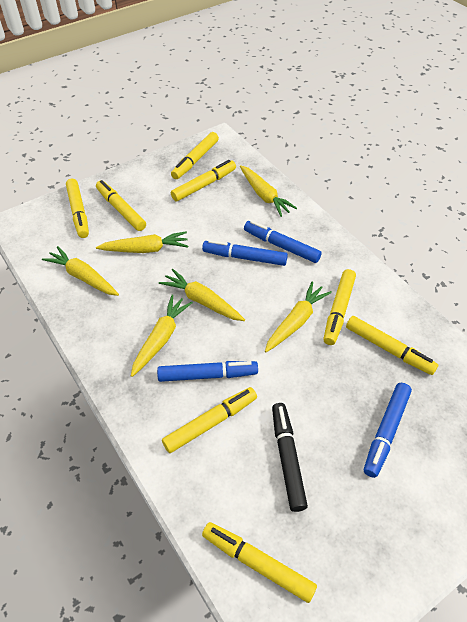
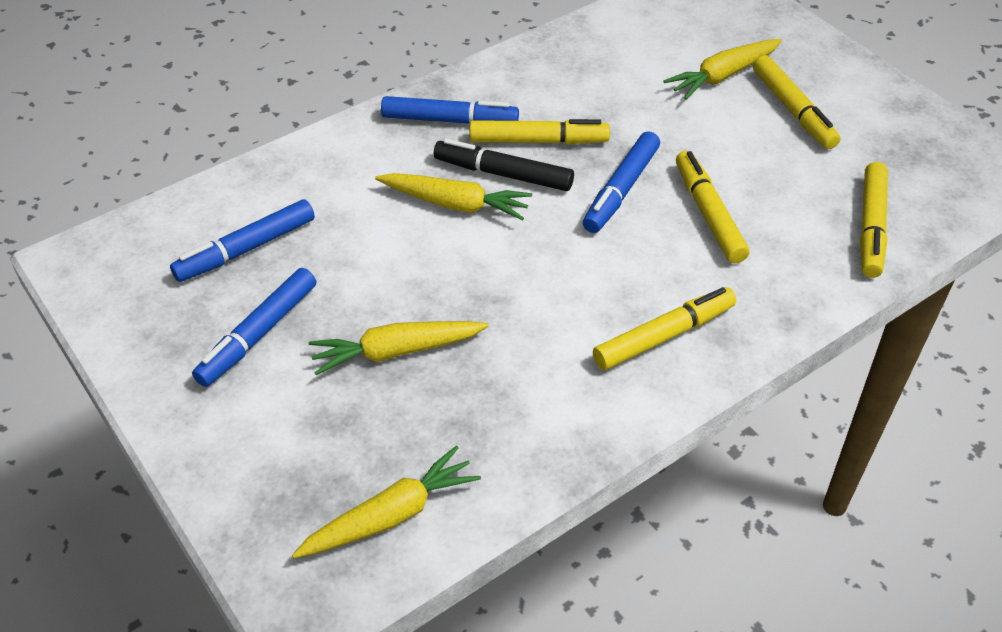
yellow carrot: 6 -> 4
yellow marker: 8 -> 5

